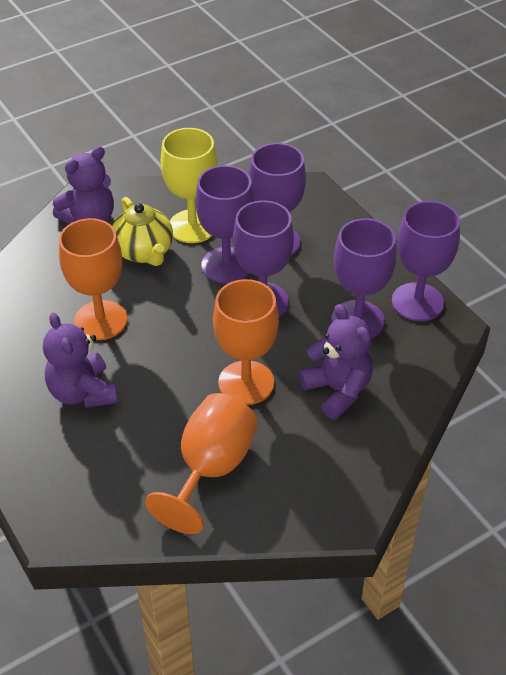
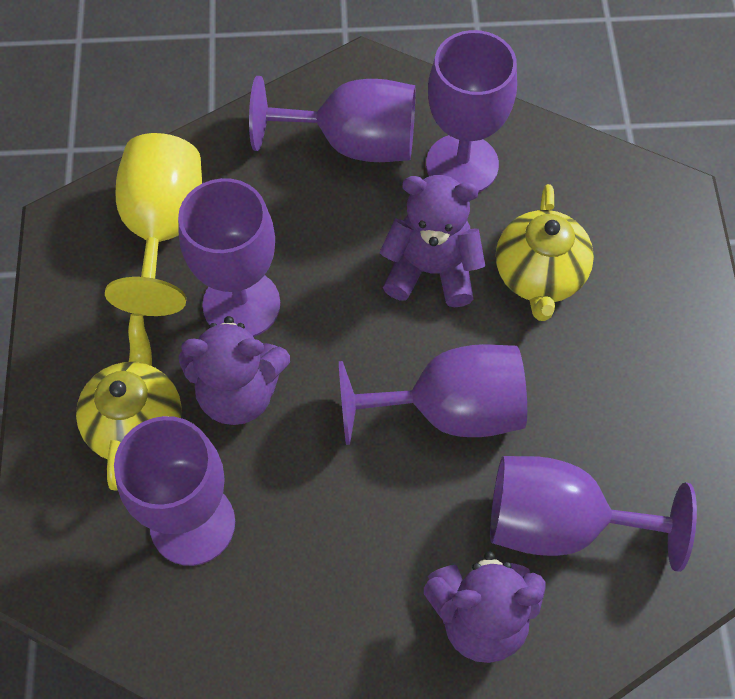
orange goblet: 3 -> 0
purple goblet: 5 -> 6
yellow teapot: 1 -> 2

